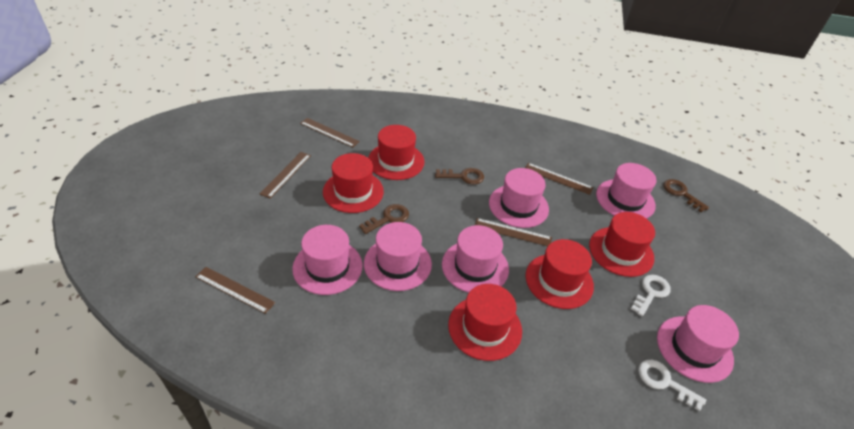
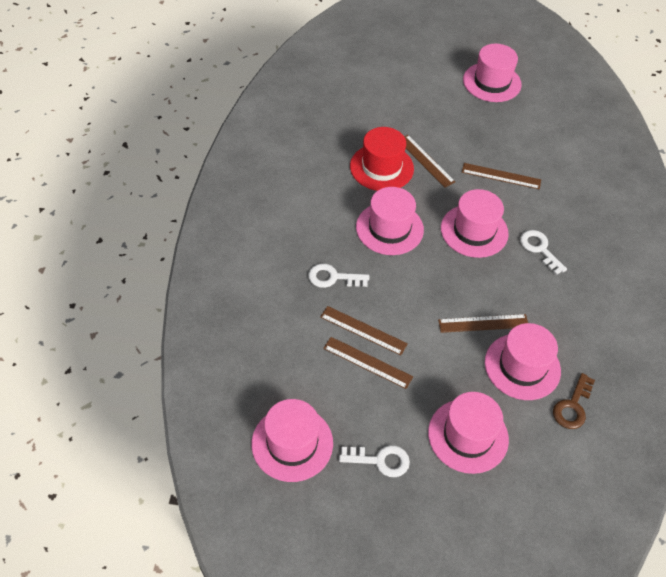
brown key: 3 -> 1
red hat: 5 -> 1
white key: 2 -> 3

